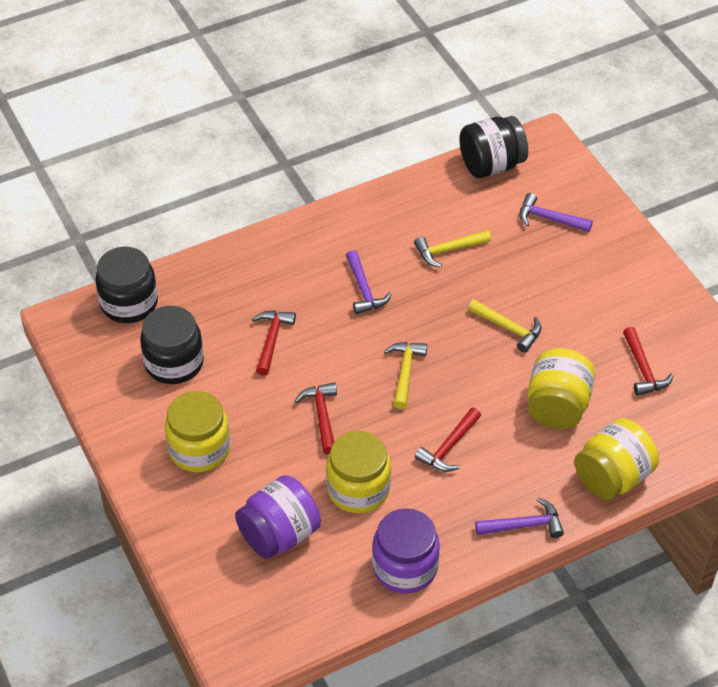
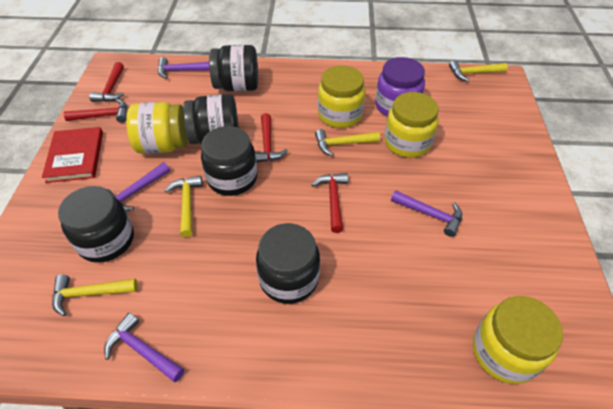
black jar: 3 -> 5
purple hammer: 3 -> 4
purple jar: 2 -> 1
red book: 0 -> 1
yellow hammer: 3 -> 4

